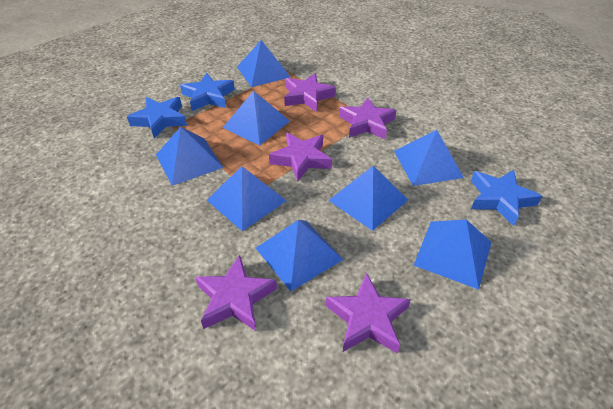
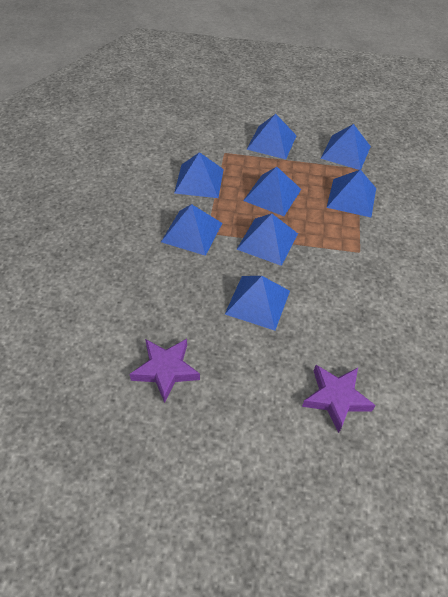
blue star: 3 -> 0
purple star: 5 -> 2

